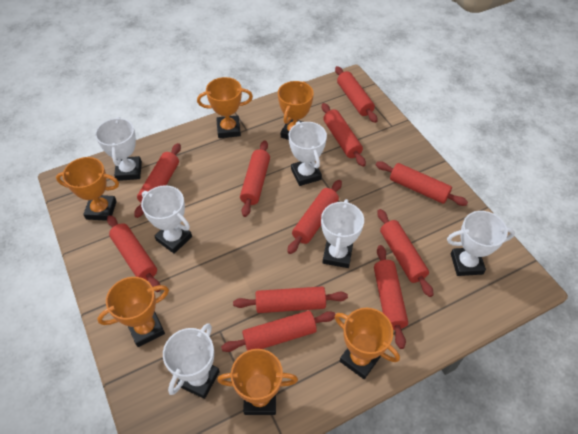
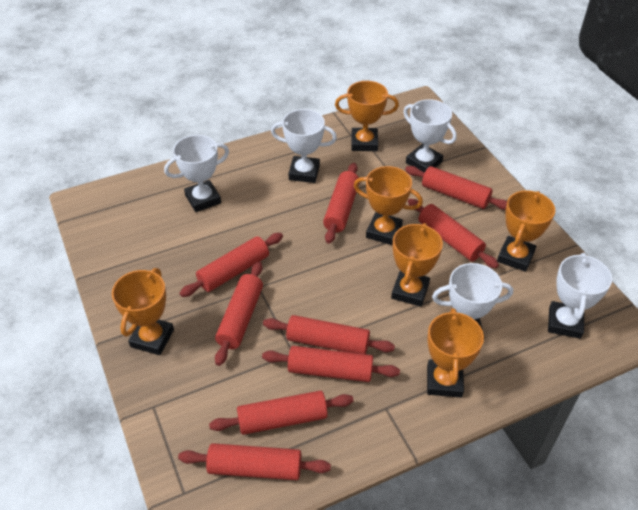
red rolling pin: 11 -> 9
white trophy: 6 -> 5

